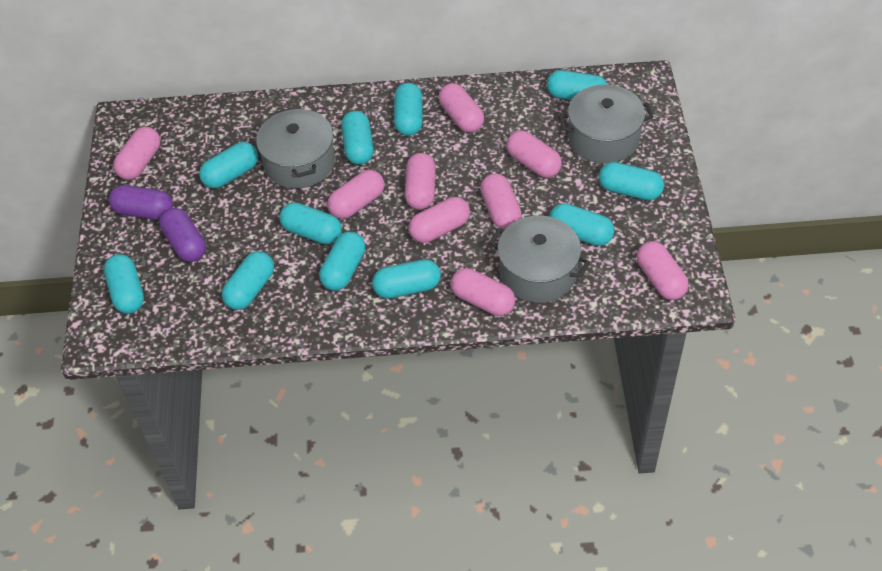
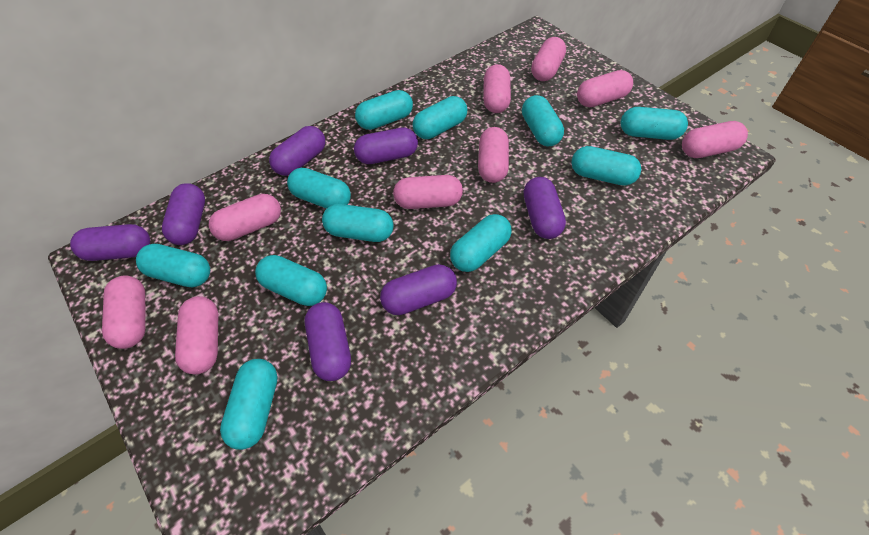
grey pot: 3 -> 0
purple capsule: 2 -> 7

